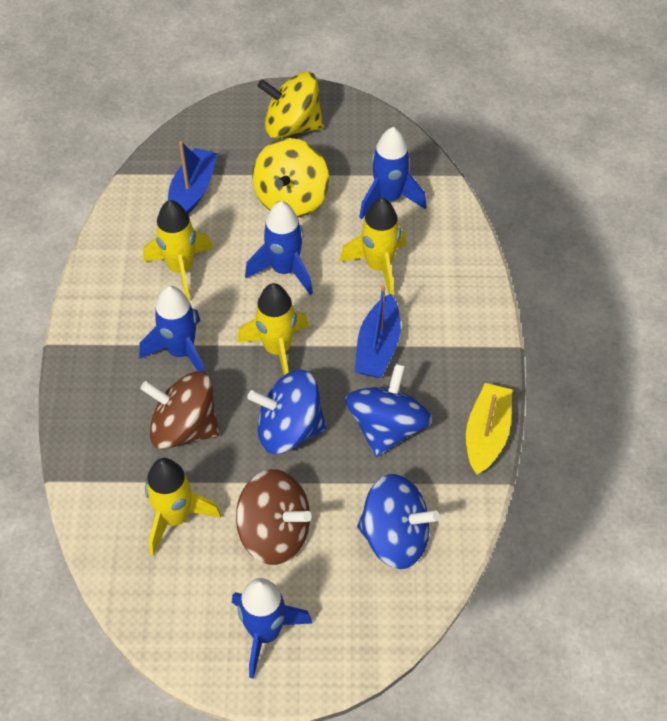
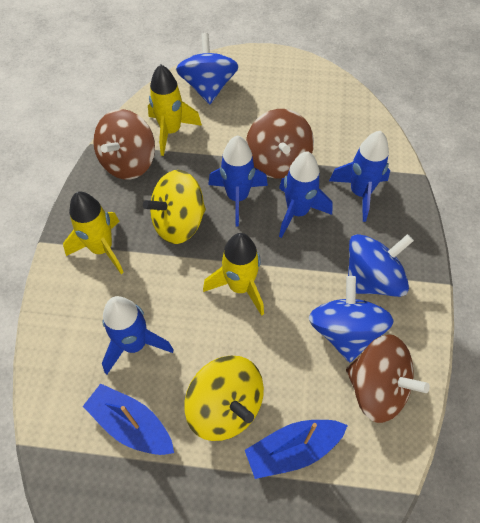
brown spinning top: 2 -> 3
yellow boat: 1 -> 0
yellow rocket: 4 -> 3

